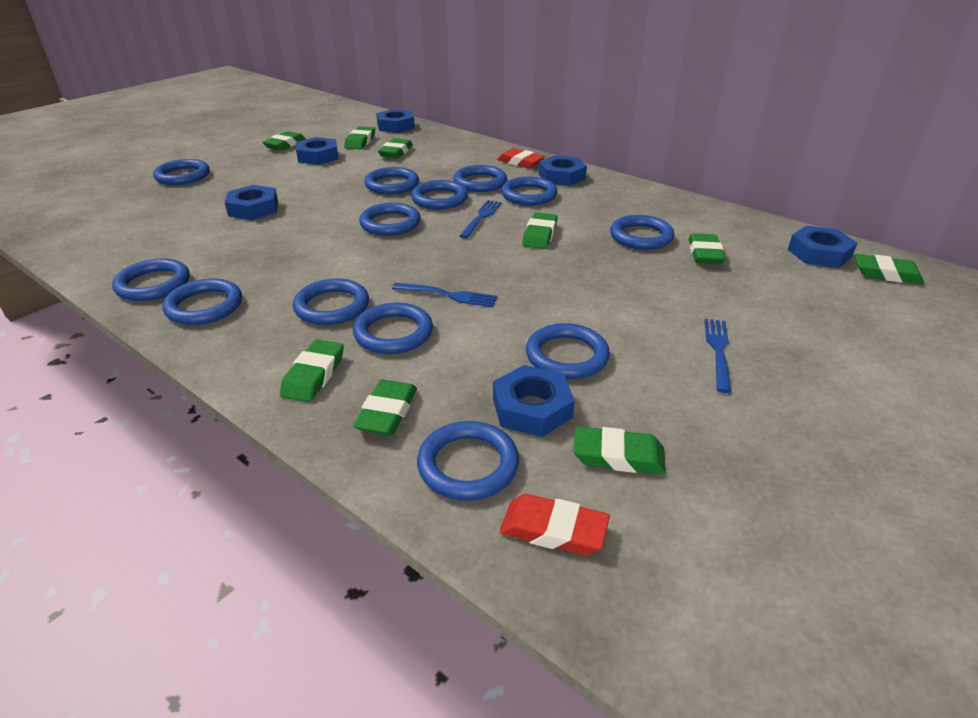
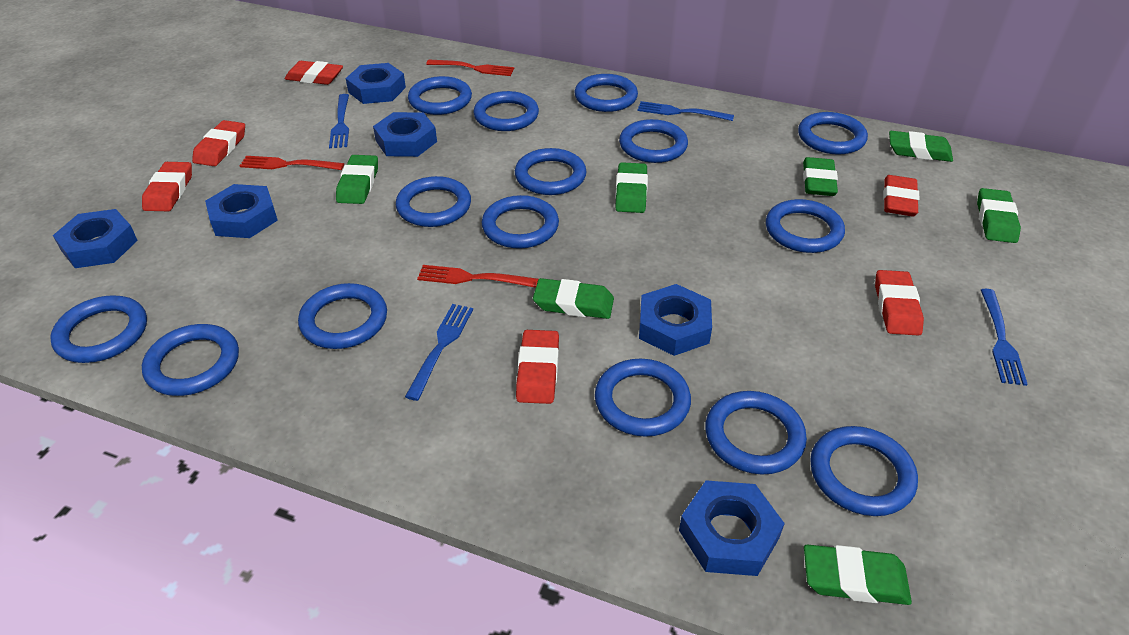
blue fork: 3 -> 4
blue ring: 13 -> 15
green eraser: 9 -> 7
red eraser: 2 -> 6
red fork: 0 -> 3

